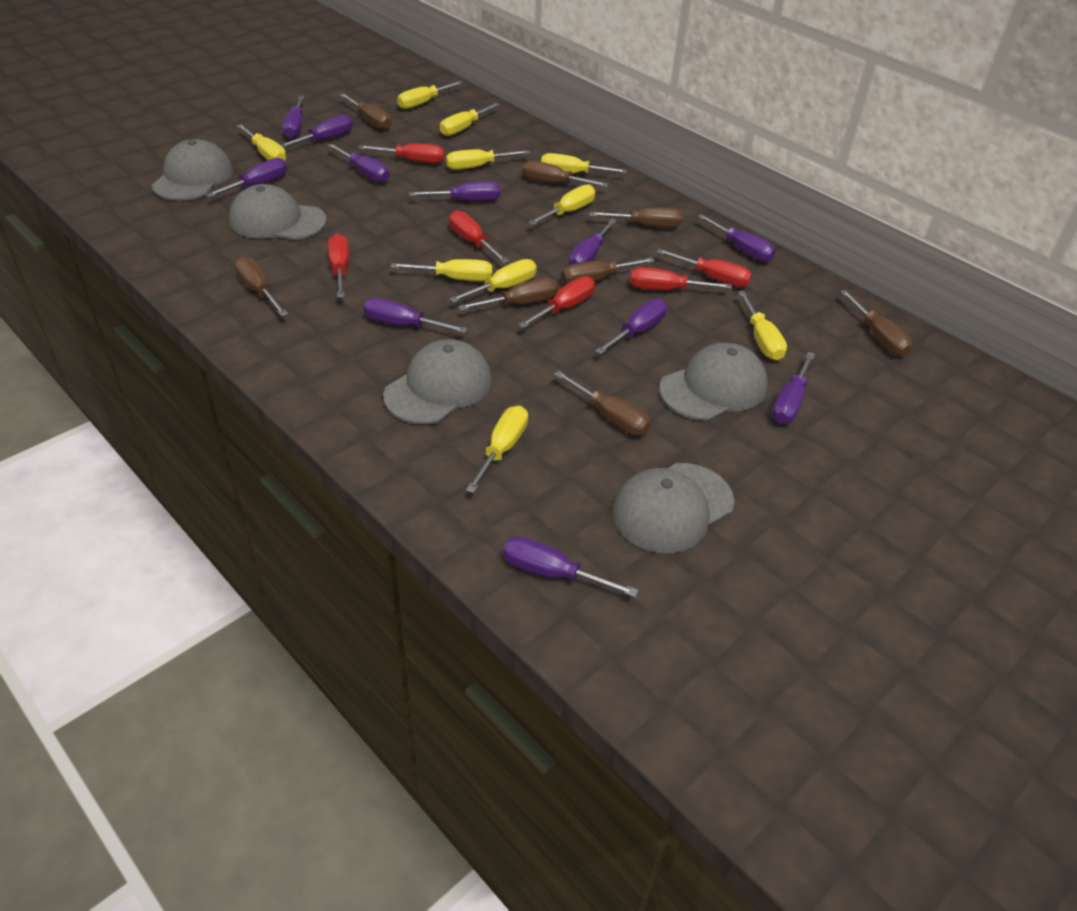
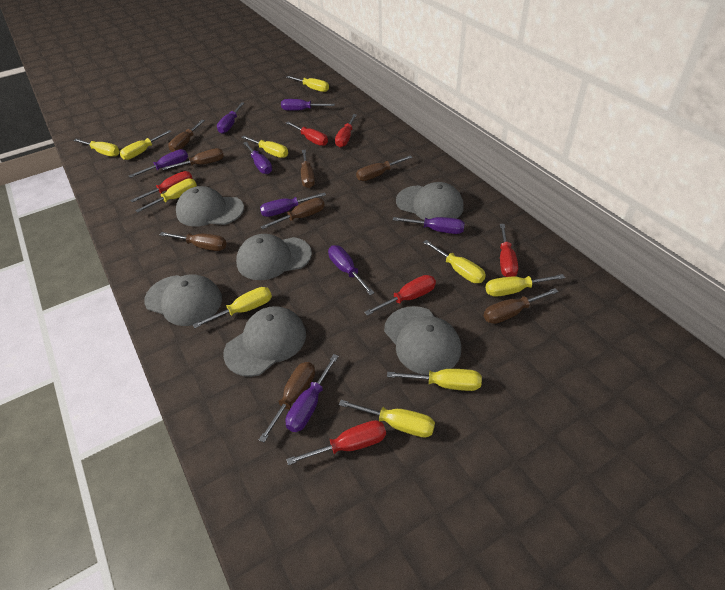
grey cap: 5 -> 6
purple screwdriver: 11 -> 8

